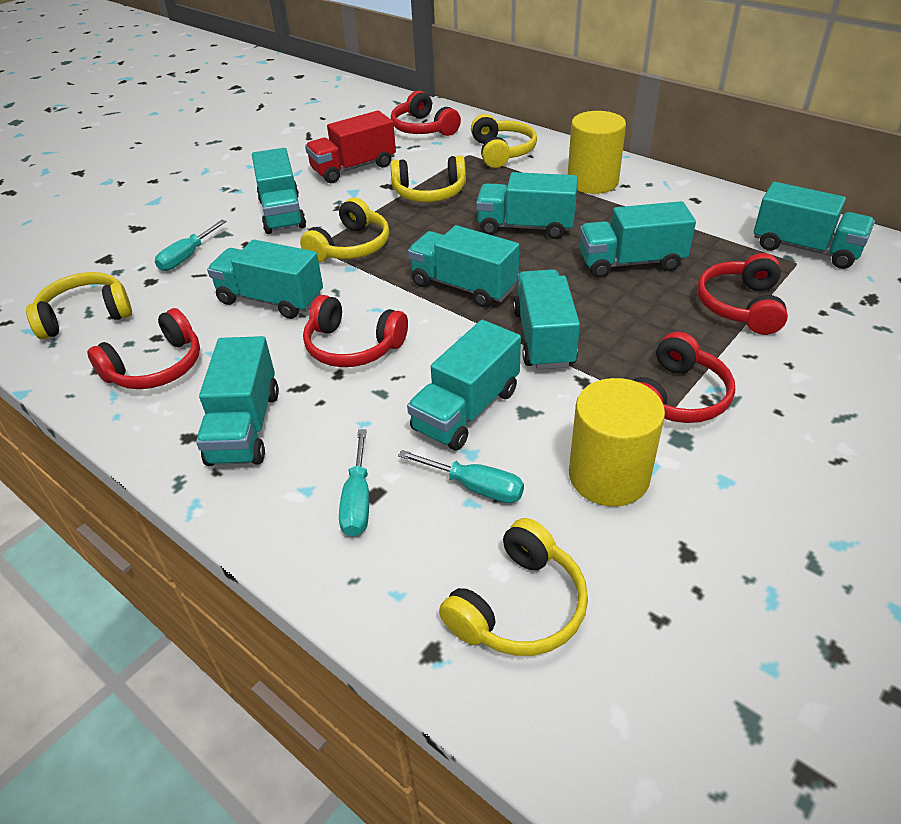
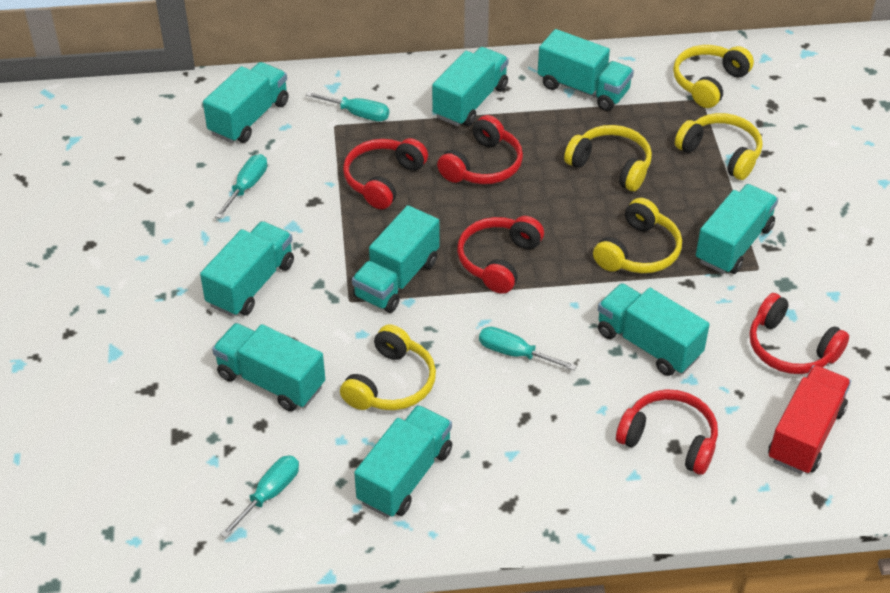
turquoise screwdriver: 3 -> 4
yellow cylinder: 2 -> 0

